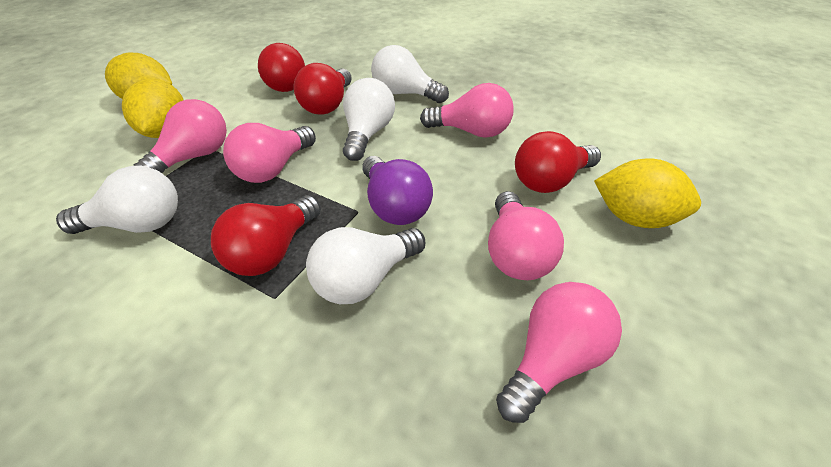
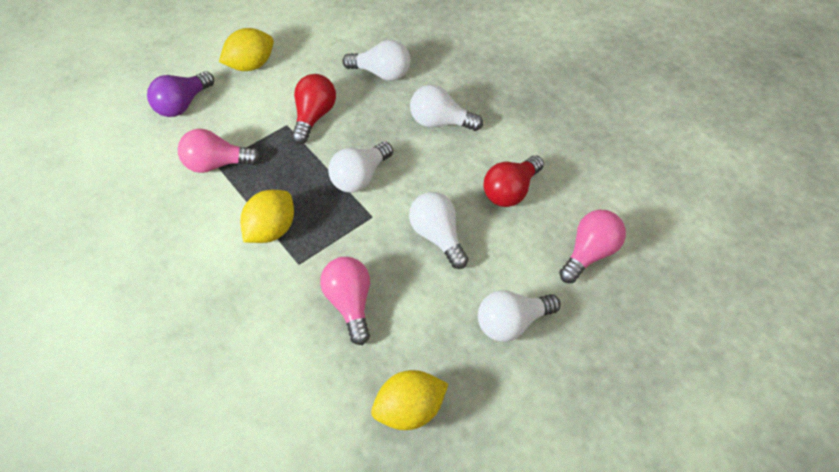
pink light bulb: 5 -> 3
red light bulb: 4 -> 2
white light bulb: 4 -> 5

